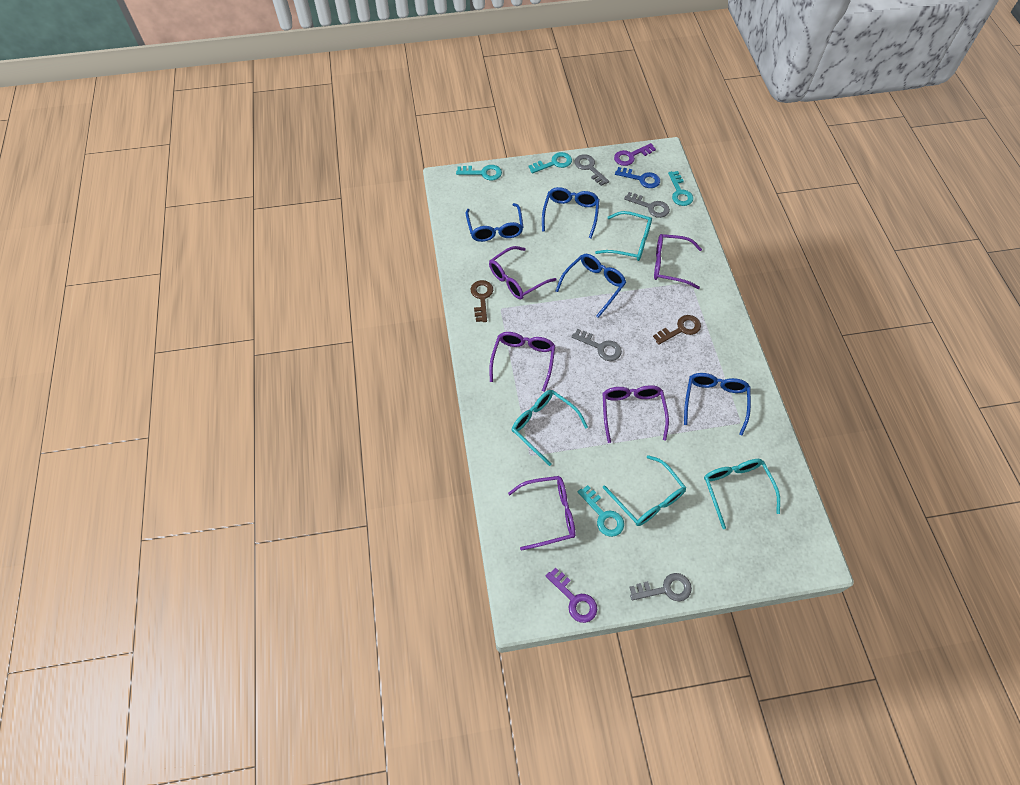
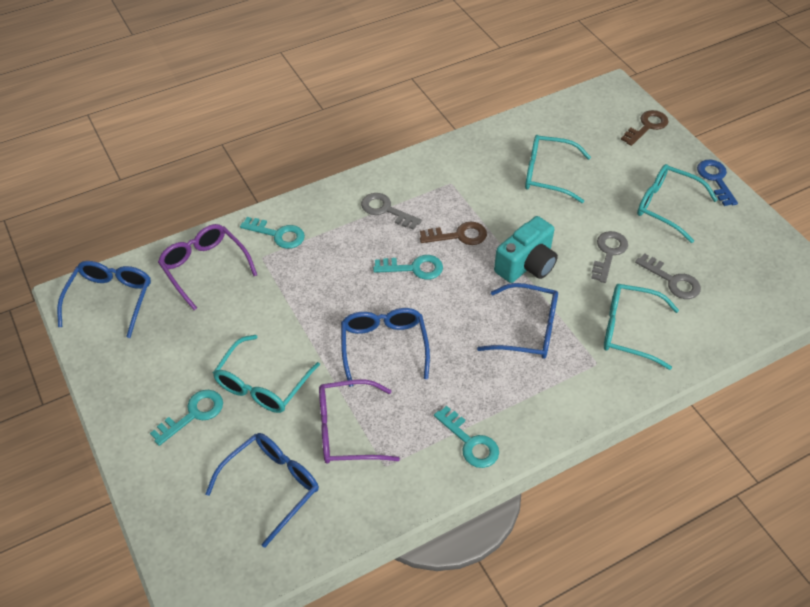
grey key: 4 -> 3
purple glasses: 5 -> 2
purple key: 2 -> 0
turquoise camera: 0 -> 1

